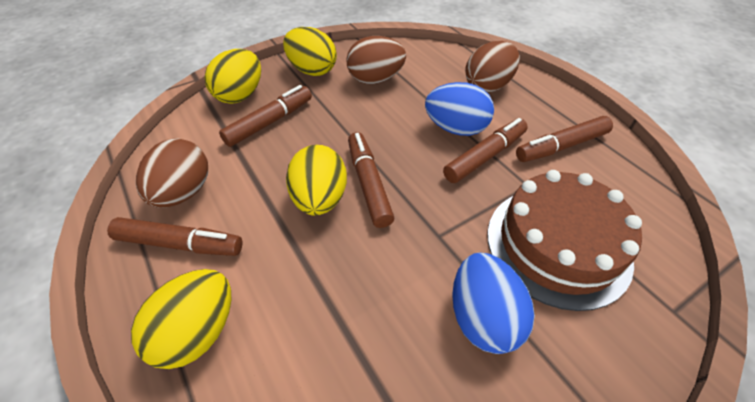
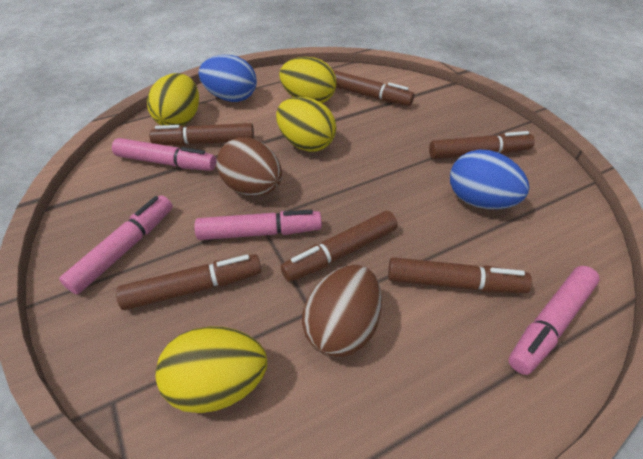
brown cake: 1 -> 0
brown egg: 3 -> 2
brown marker: 5 -> 6
pink marker: 0 -> 4

